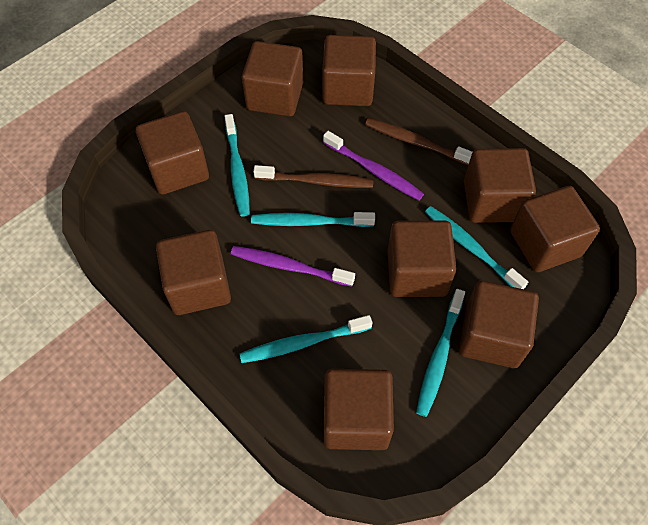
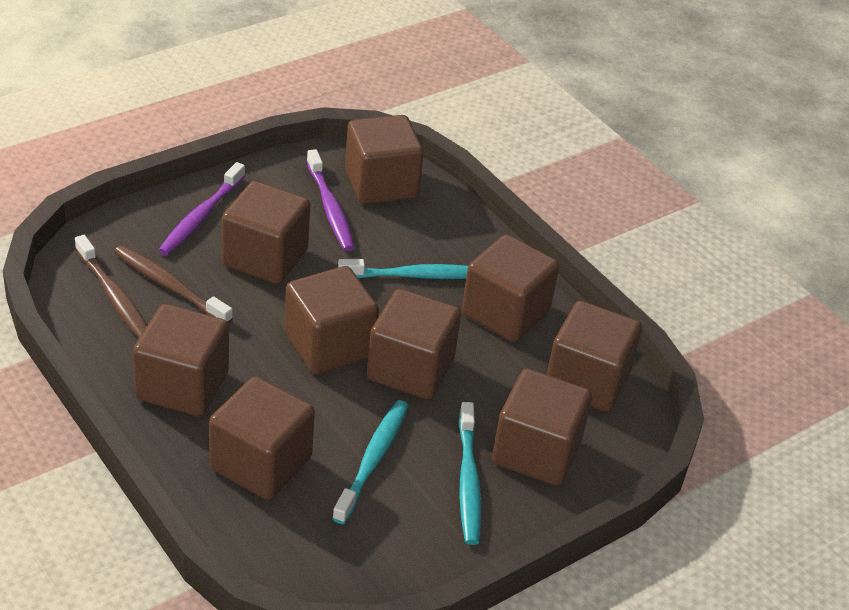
turquoise toothbrush: 5 -> 3

